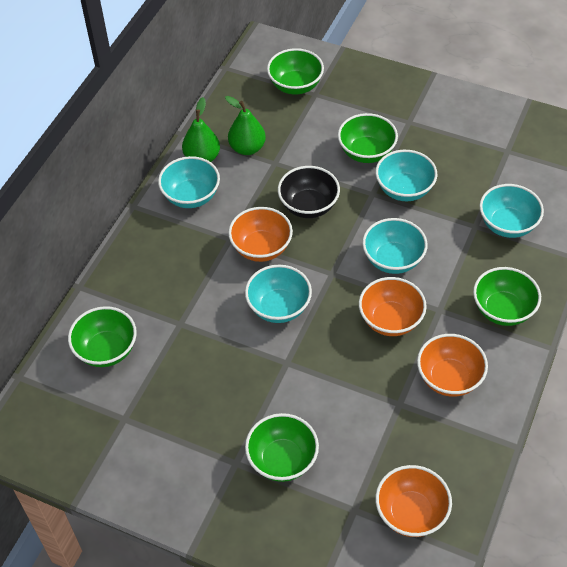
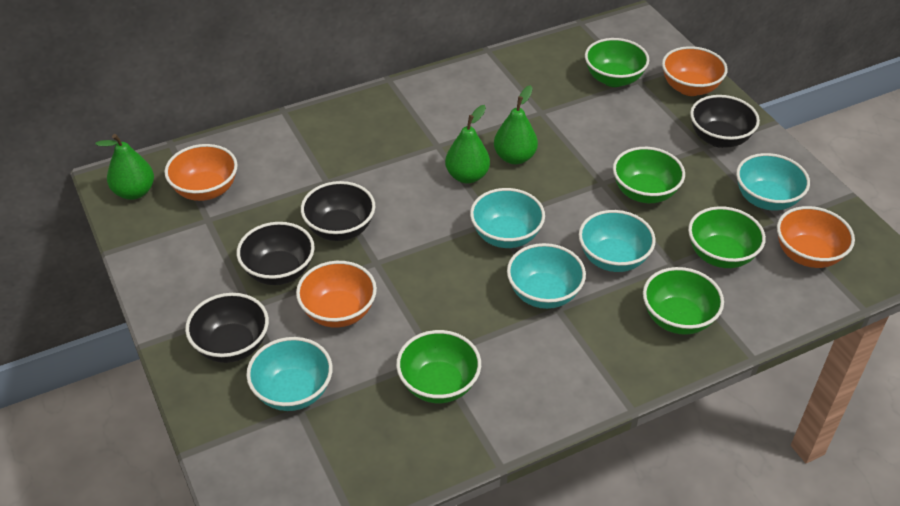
black bowl: 1 -> 4
green pear: 2 -> 3

